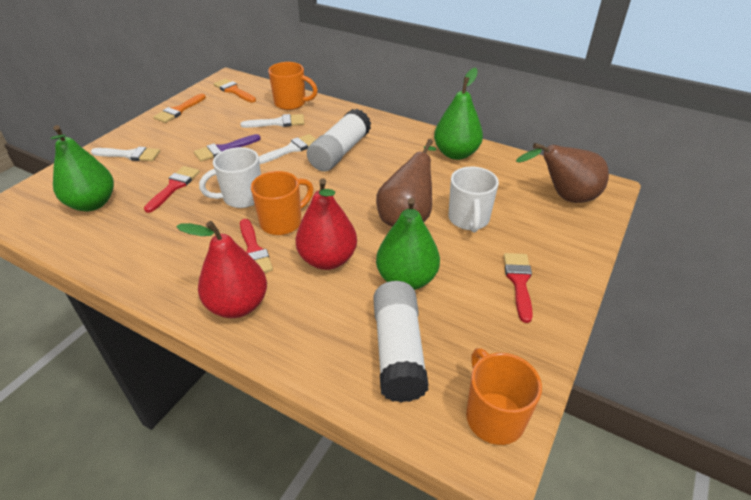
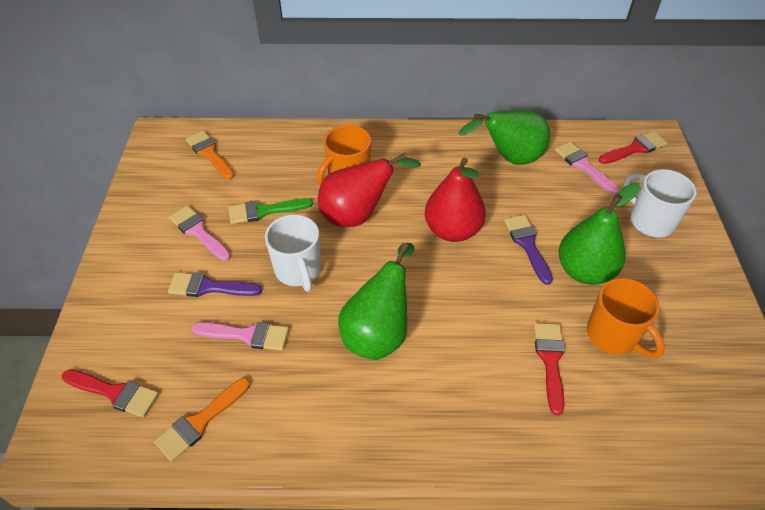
brown pear: 2 -> 0
green brush: 0 -> 1
orange mug: 3 -> 2
pink brush: 0 -> 3
purple brush: 1 -> 2
white brush: 3 -> 0
white glue stick: 2 -> 0

